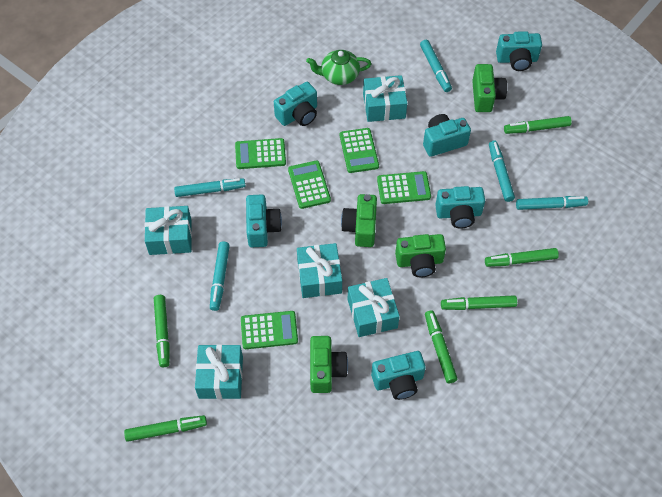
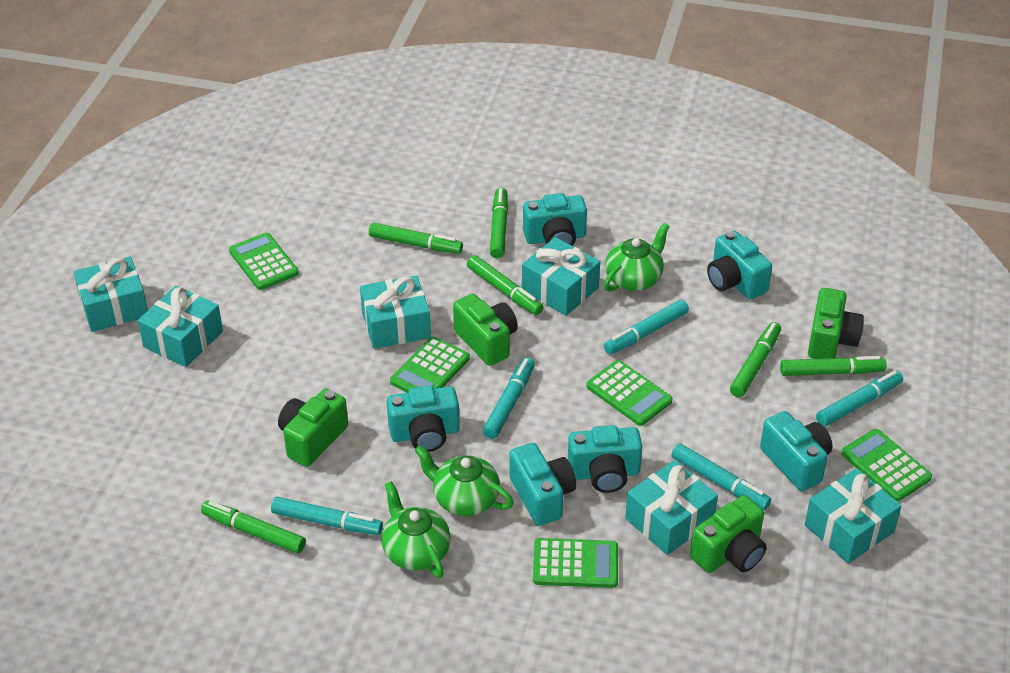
green teapot: 1 -> 3
turquoise gift: 5 -> 6

